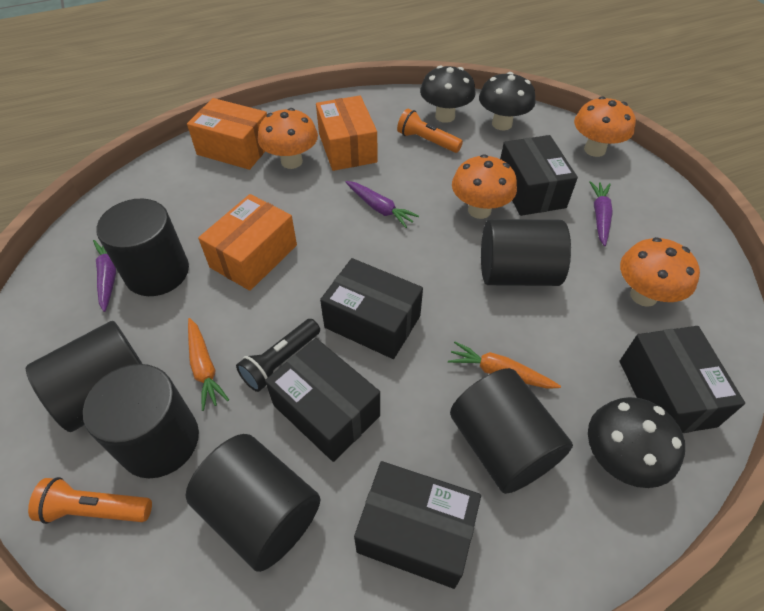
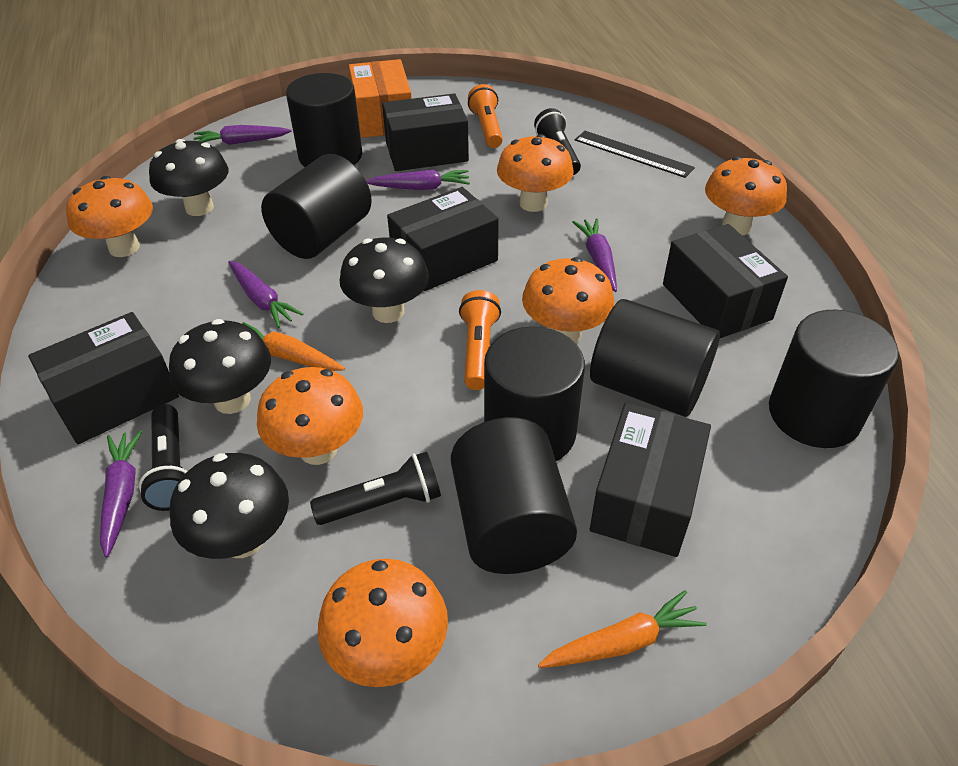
black flashlight: 1 -> 3
black mushroom: 3 -> 4
black ruler: 0 -> 1
orange box: 3 -> 1
orange mushroom: 4 -> 6
purple carrot: 3 -> 5

